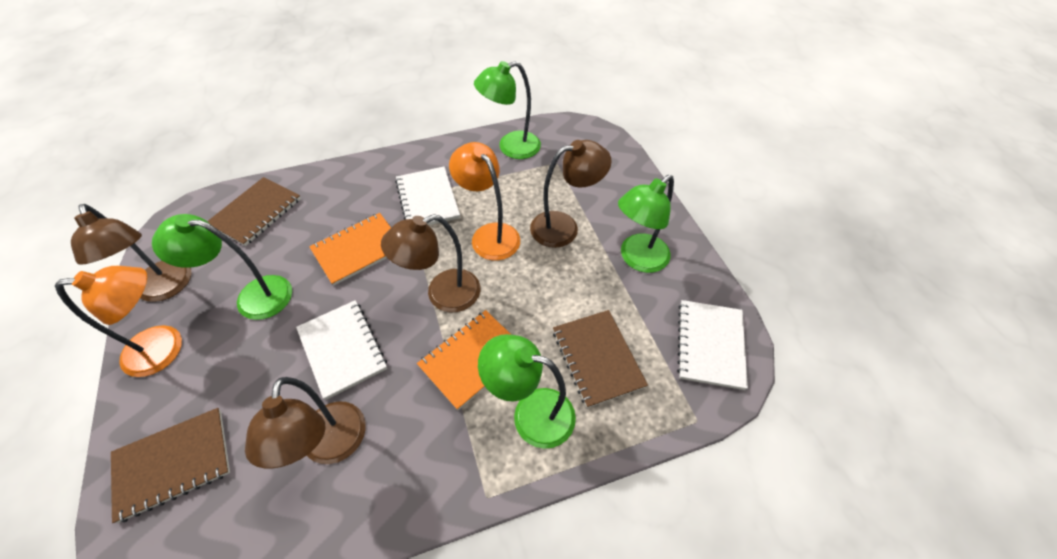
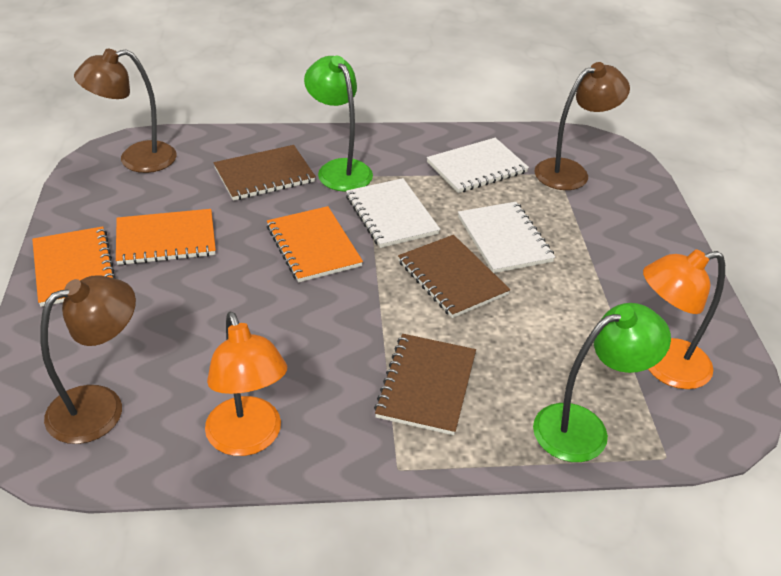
brown lamp: 4 -> 3
green lamp: 4 -> 2
orange notebook: 2 -> 3

